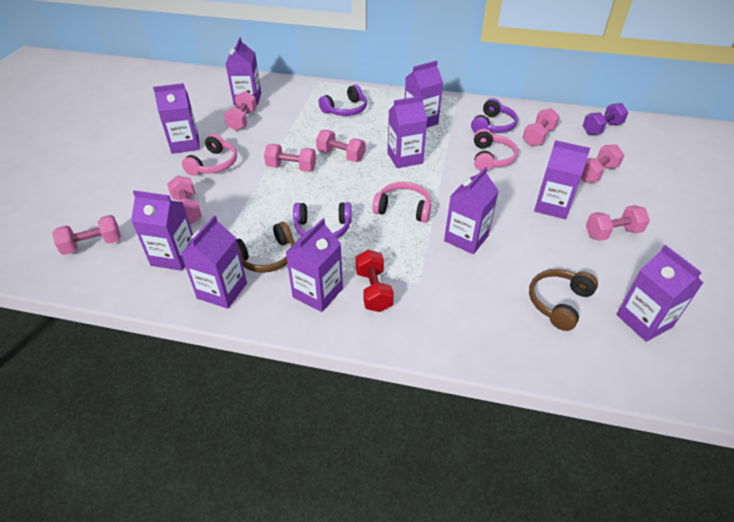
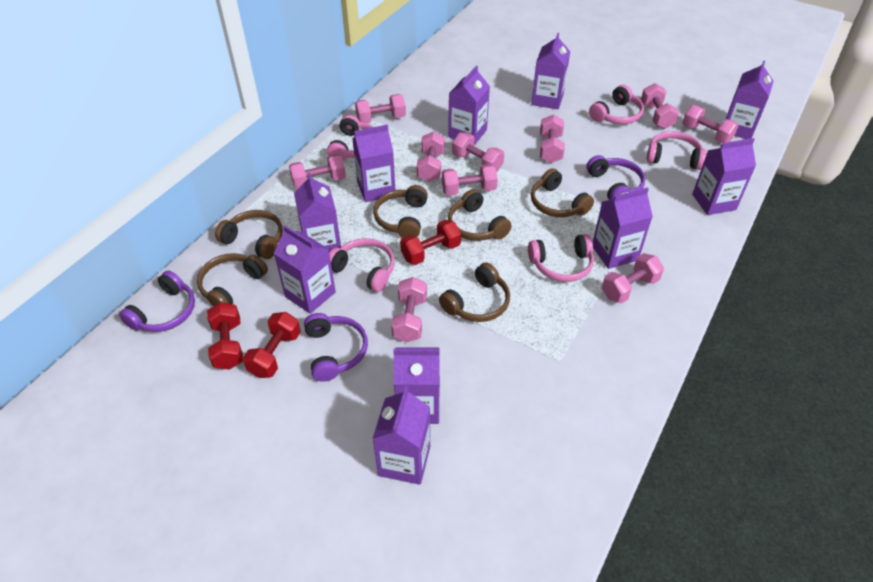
brown headphones: 2 -> 6
pink dumbbell: 8 -> 10
pink headphones: 3 -> 5
purple dumbbell: 1 -> 0
red dumbbell: 1 -> 3

